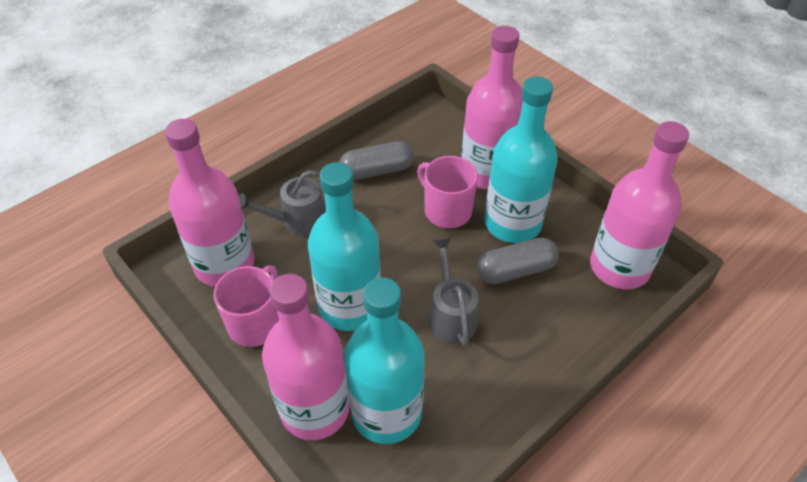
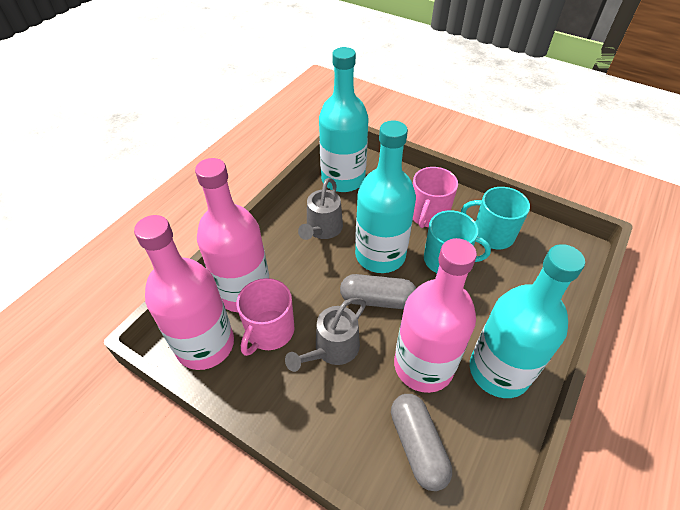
pink bottle: 4 -> 3
turquoise mug: 0 -> 2

